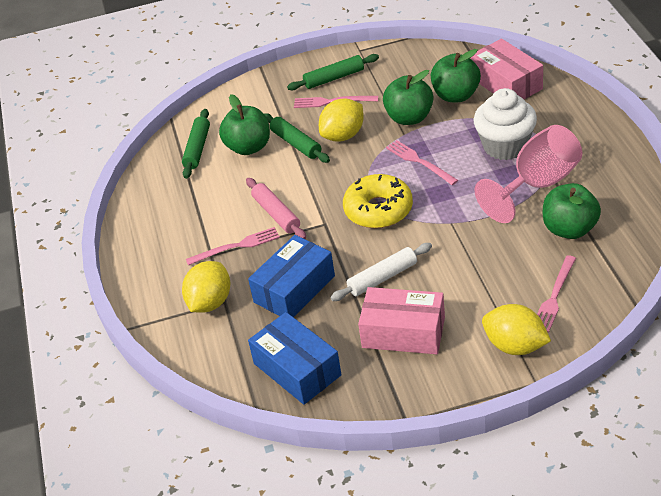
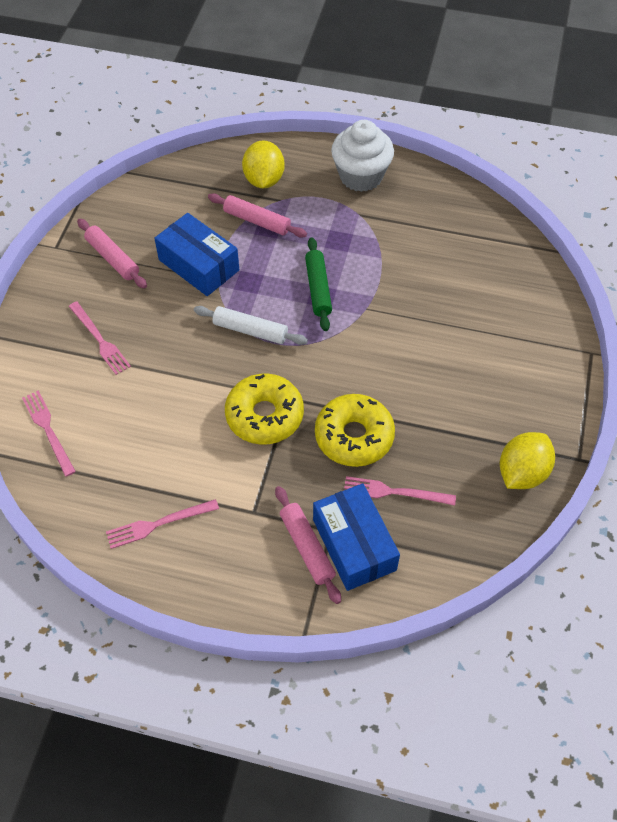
green apple: 4 -> 0
green rolling pin: 3 -> 1
pink box: 2 -> 0
pink goblet: 1 -> 0
pink rolling pin: 1 -> 3
yellow donut: 1 -> 2
yellow lemon: 3 -> 2

